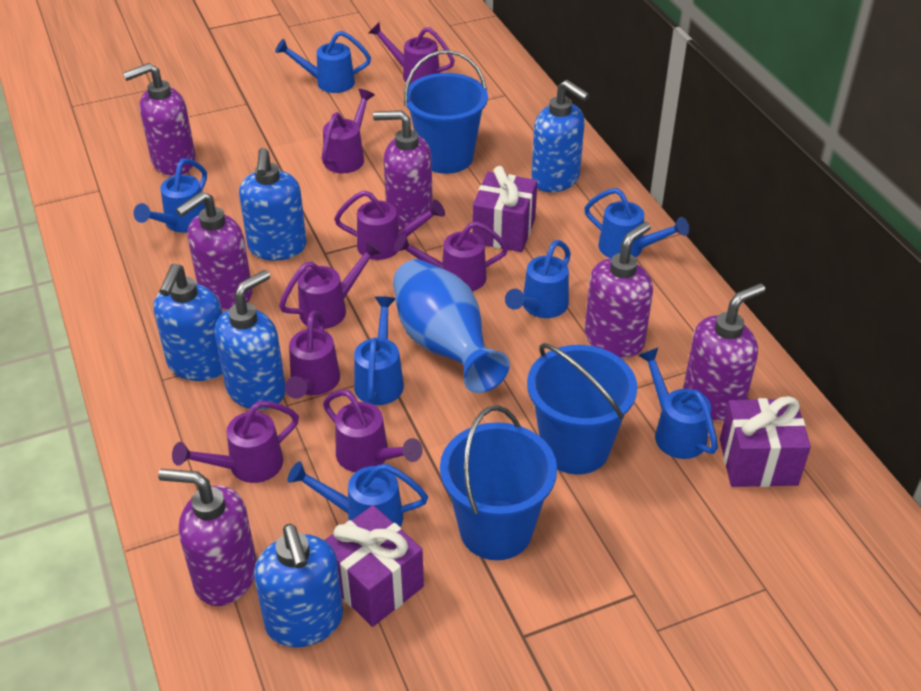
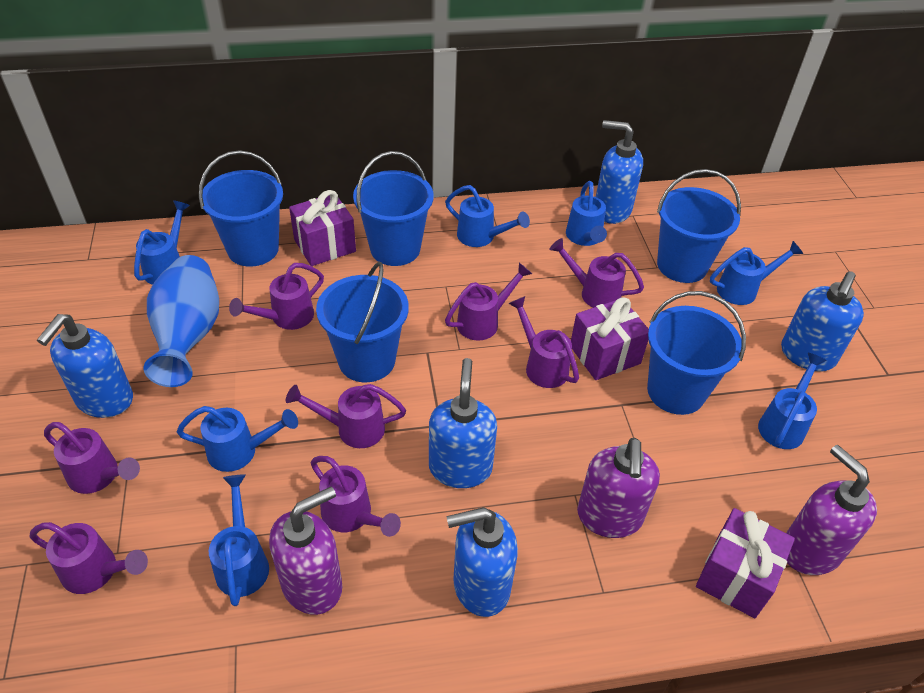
blue bucket: 3 -> 5
purple soap dispenser: 6 -> 3

